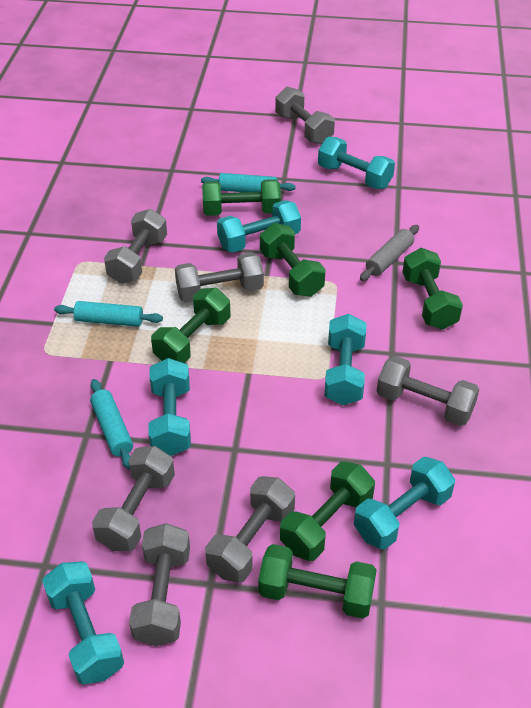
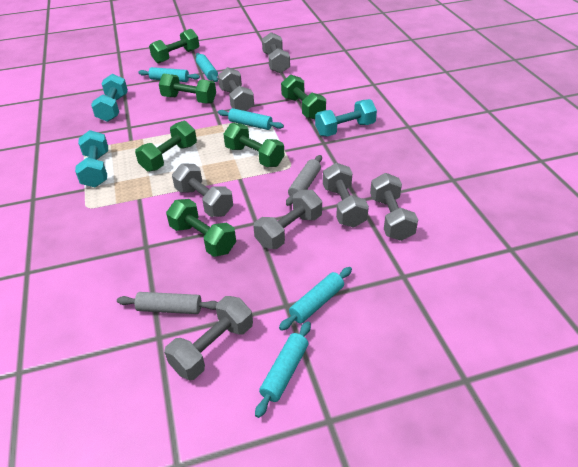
grey rolling pin: 1 -> 2
turquoise dumbbell: 6 -> 3
turquoise rolling pin: 3 -> 5

